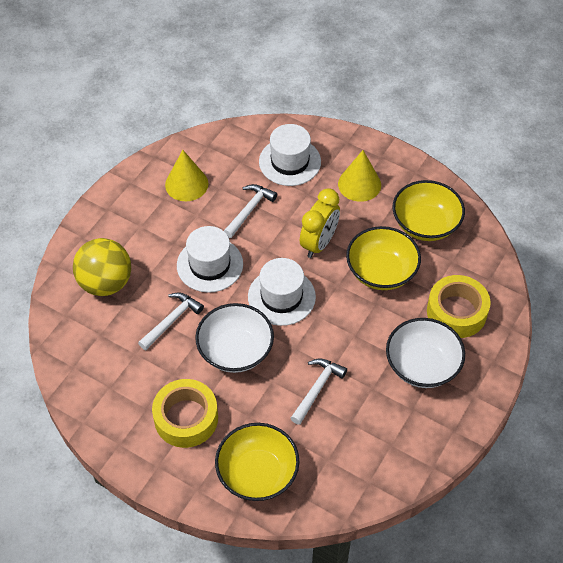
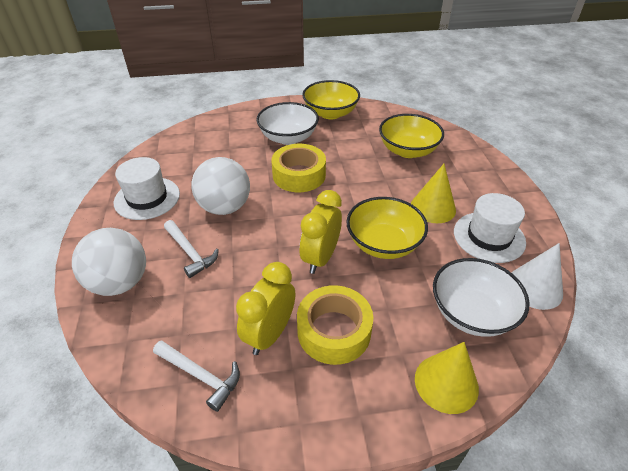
white ball: 0 -> 2
white cone: 0 -> 1
white hammer: 3 -> 2
white hat: 3 -> 2
yellow ball: 1 -> 0
yellow clock: 1 -> 2

